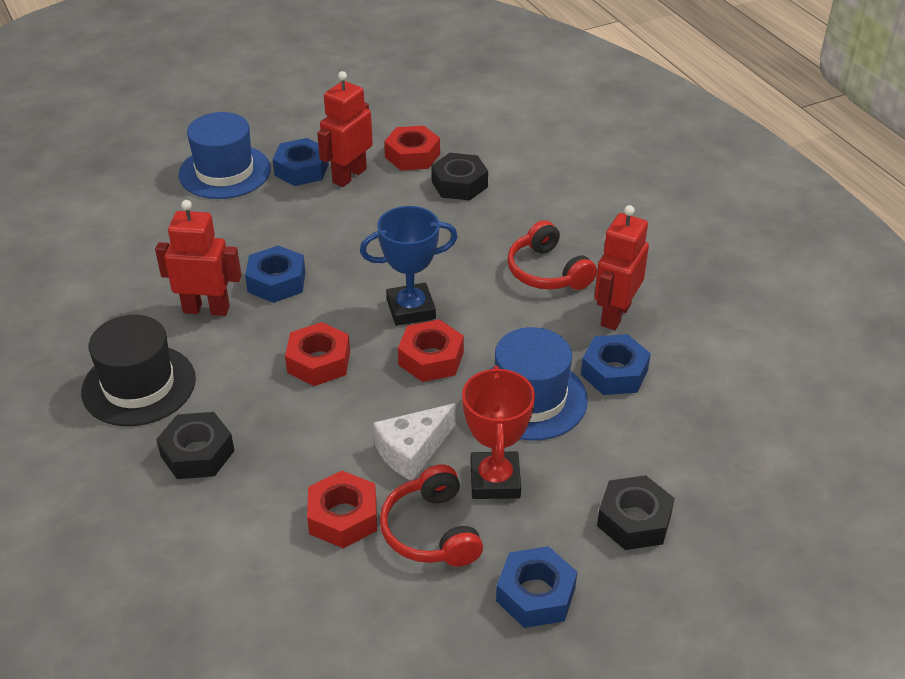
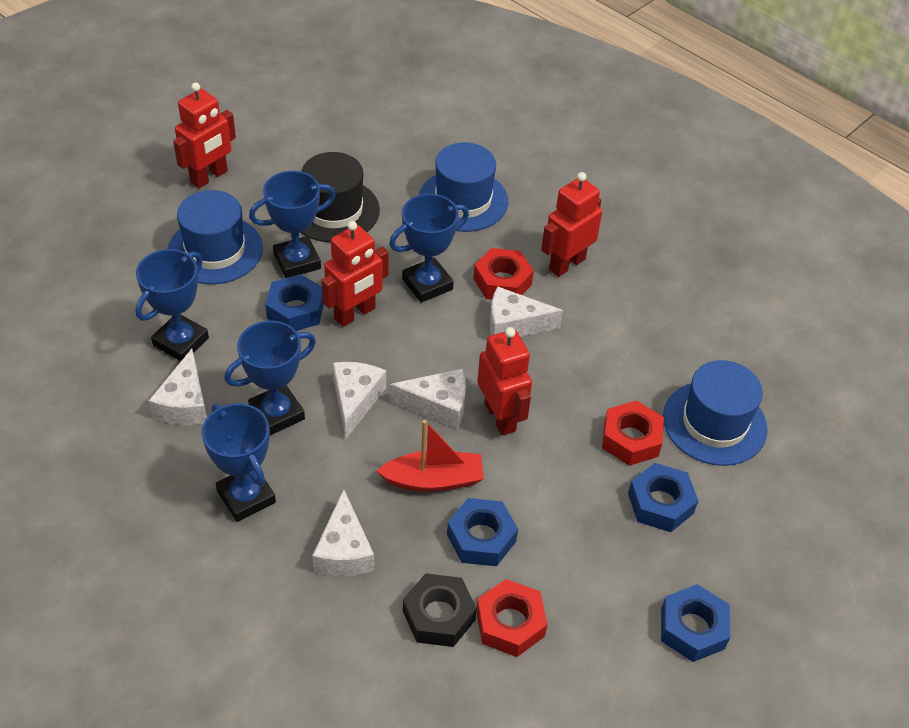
black nut: 3 -> 1
blue hat: 2 -> 3
blue trophy: 1 -> 5
red boat: 0 -> 1
red headphones: 2 -> 0
red nut: 4 -> 3
red robot: 3 -> 4
red trophy: 1 -> 0
white cheese: 1 -> 5

